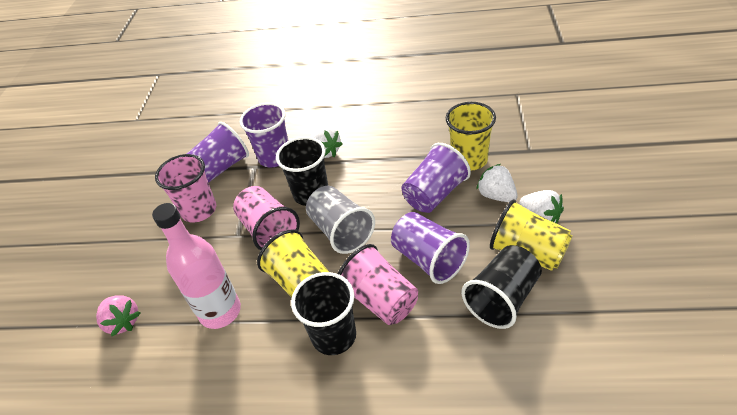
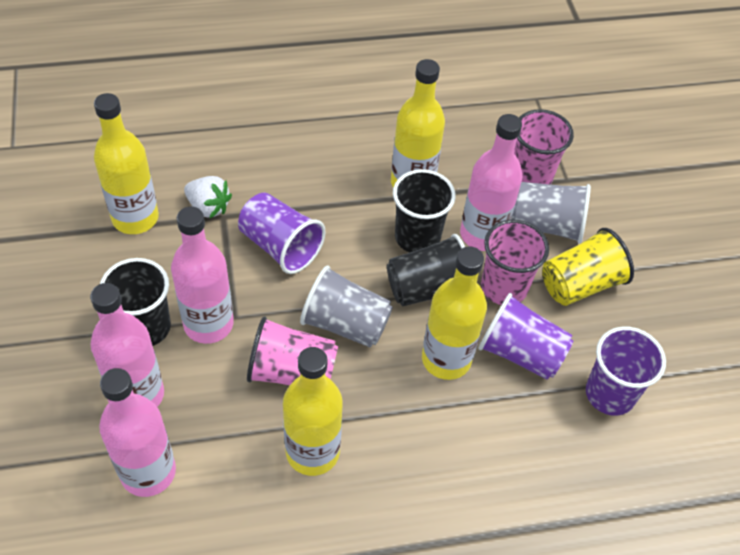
grey cup: 1 -> 2
pink bottle: 1 -> 4
pink strawberry: 1 -> 0
purple cup: 4 -> 3
white strawberry: 3 -> 1
yellow bottle: 0 -> 4
yellow cup: 3 -> 1

